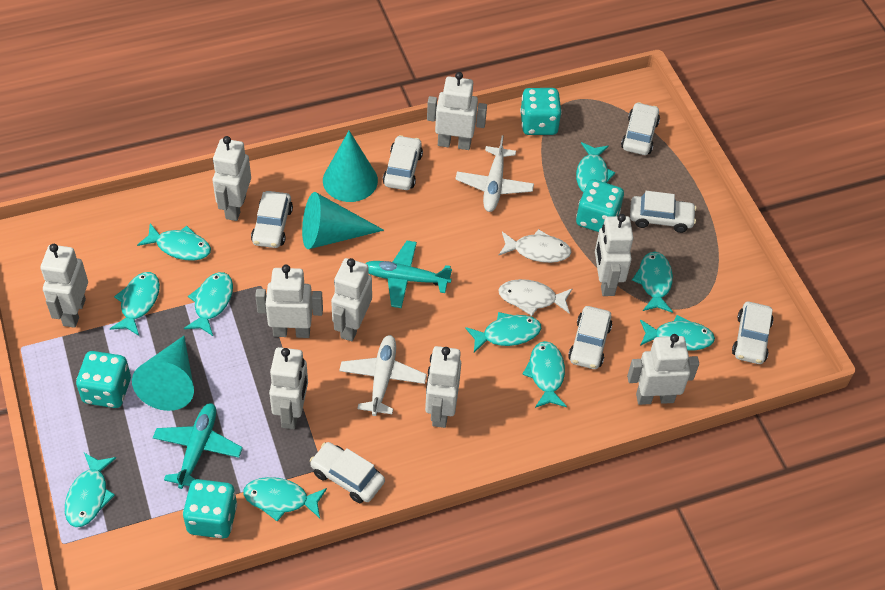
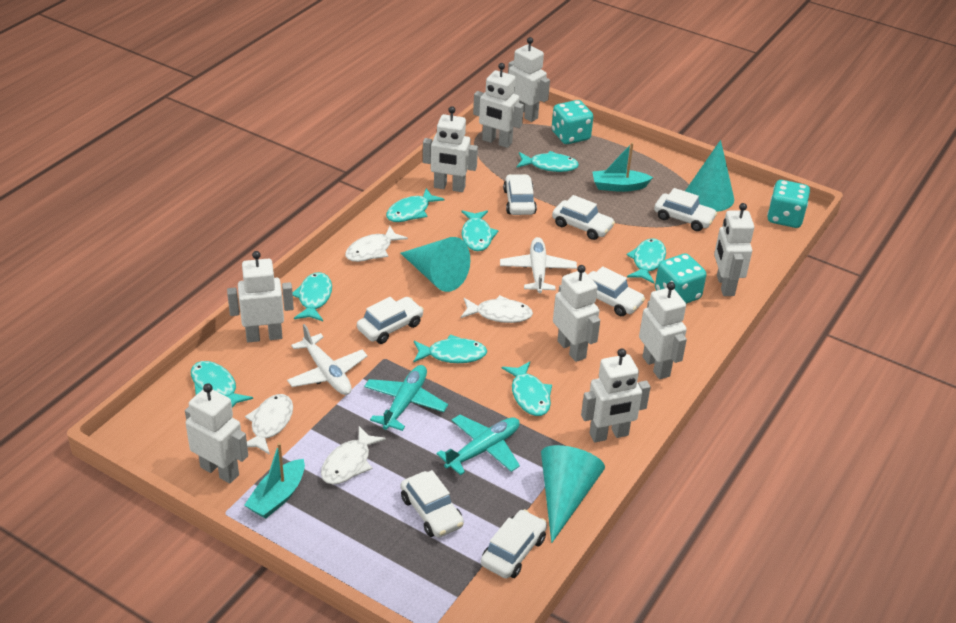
turquoise boat: 0 -> 2
turquoise dice: 4 -> 3
turquoise fish: 10 -> 8
white fish: 2 -> 4

